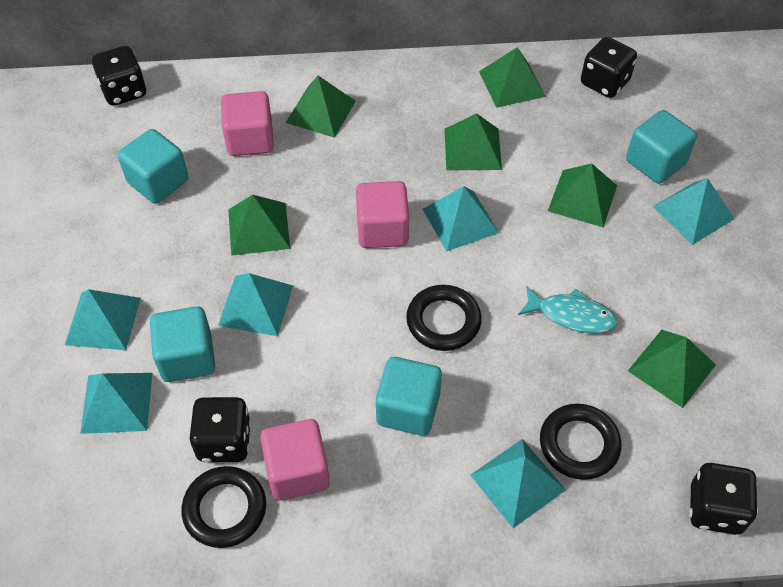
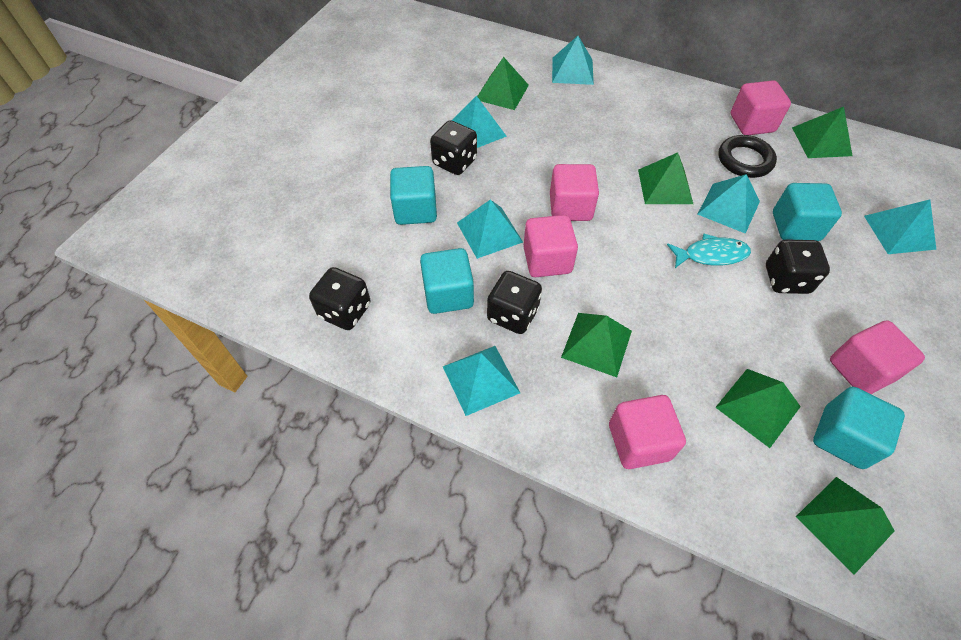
black ring: 3 -> 1
pink cube: 3 -> 5

